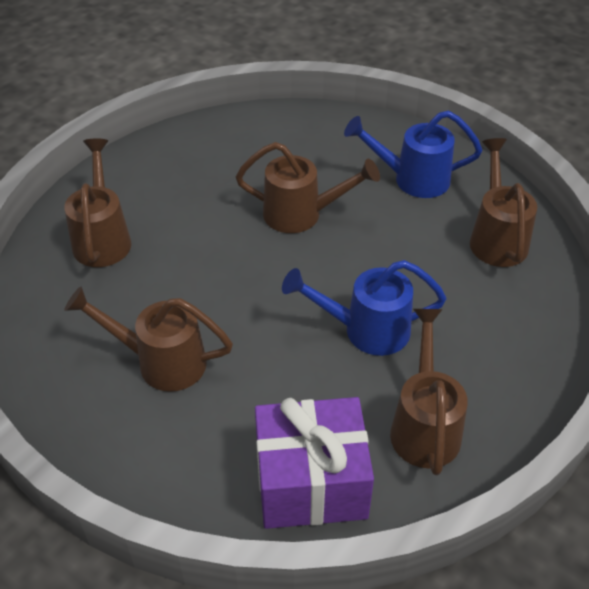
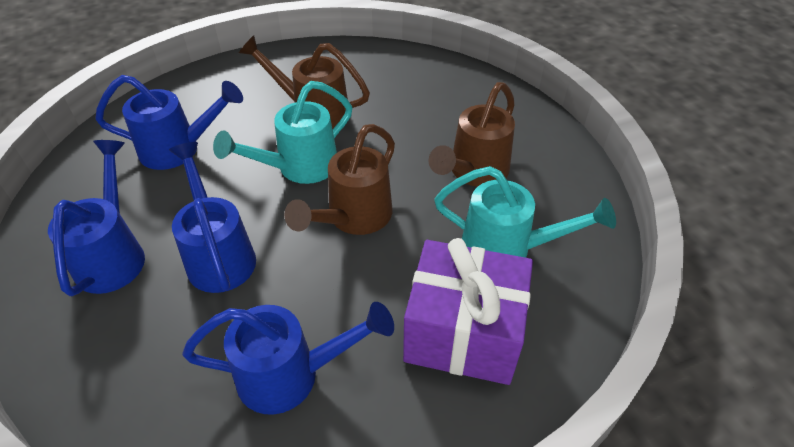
blue watering can: 2 -> 4
brown watering can: 5 -> 3
turquoise watering can: 0 -> 2

